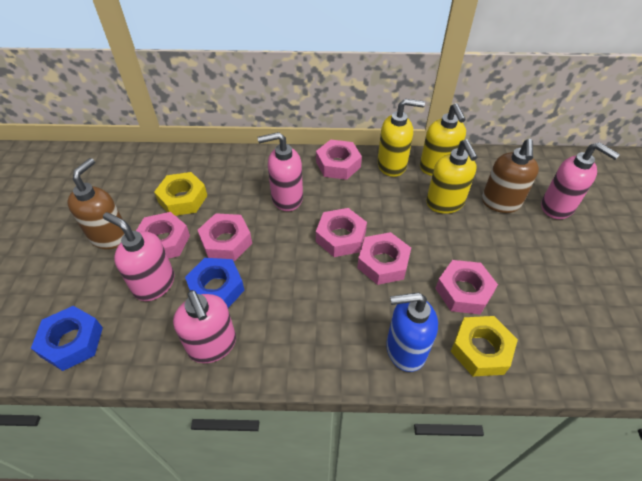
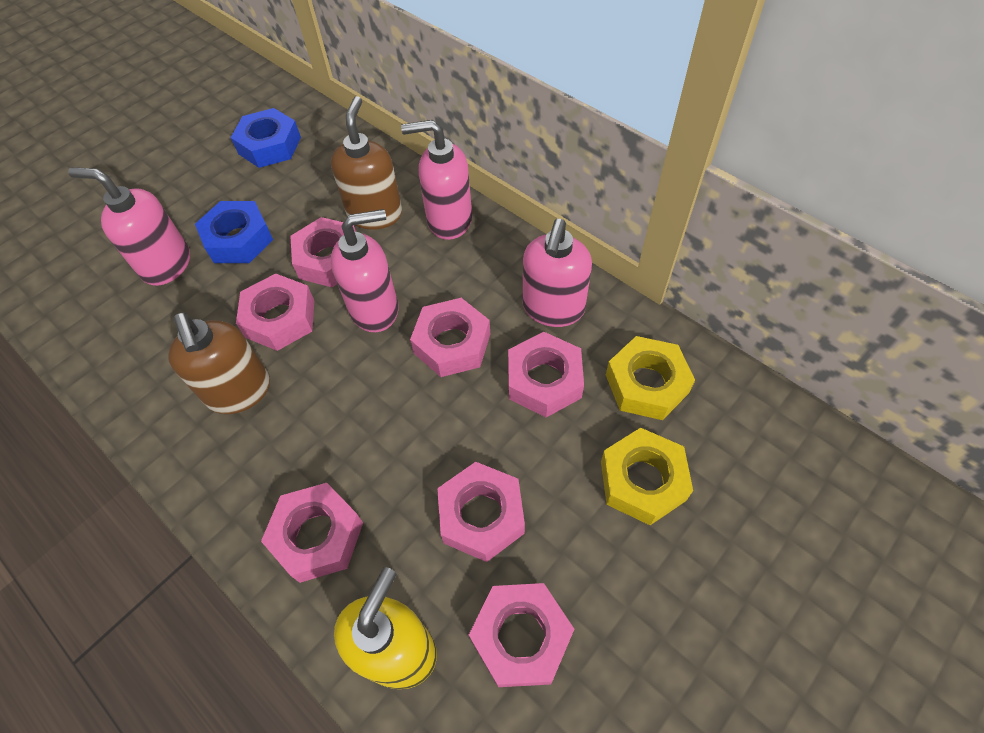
blue soap dispenser: 1 -> 0
pink nut: 6 -> 7
yellow soap dispenser: 3 -> 1

